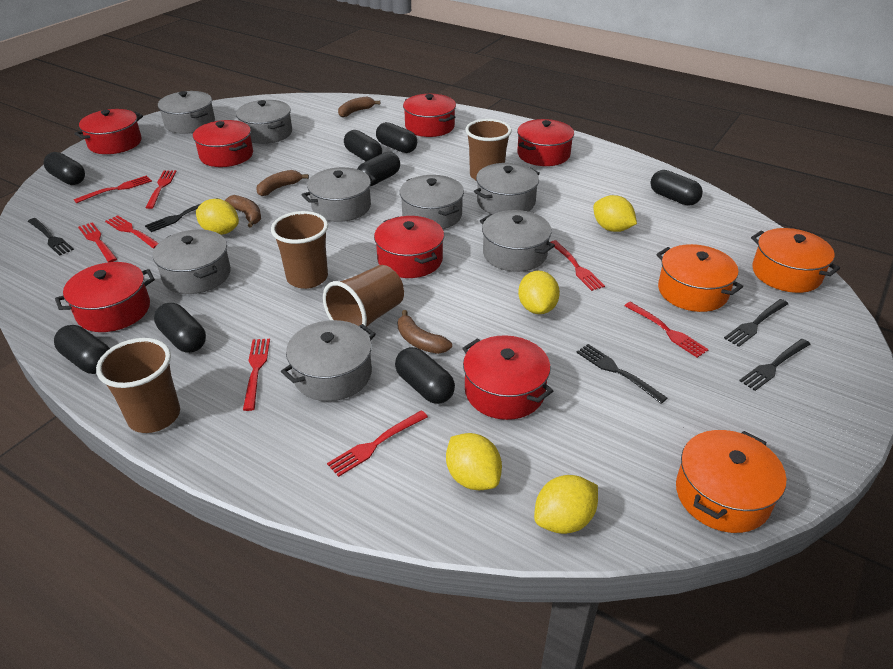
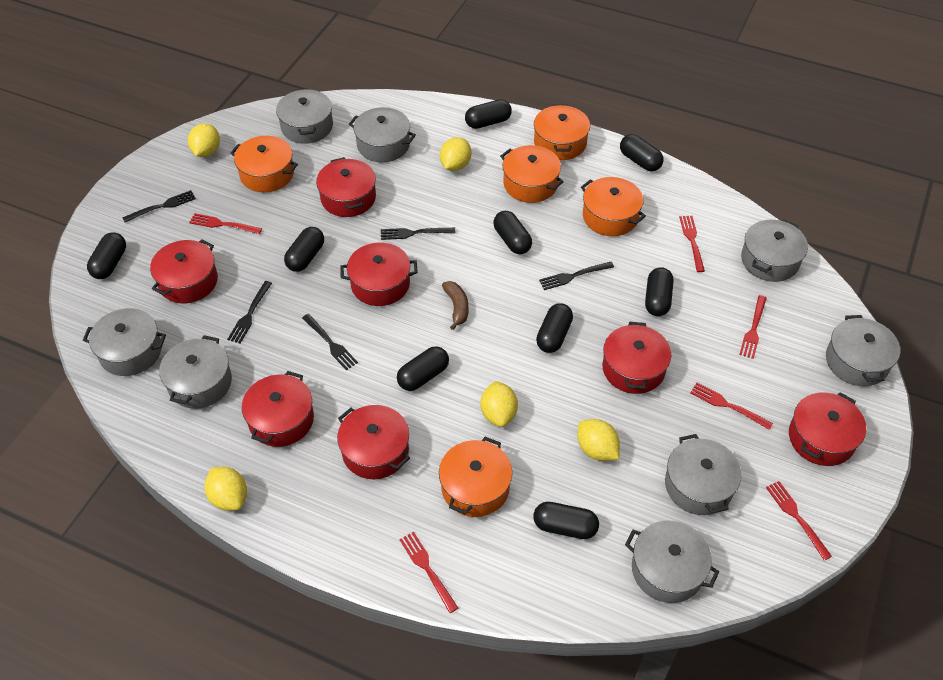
black capsule: 8 -> 9
brown banana: 4 -> 1
brown cup: 4 -> 0
orange pot: 3 -> 5
red fork: 8 -> 6

